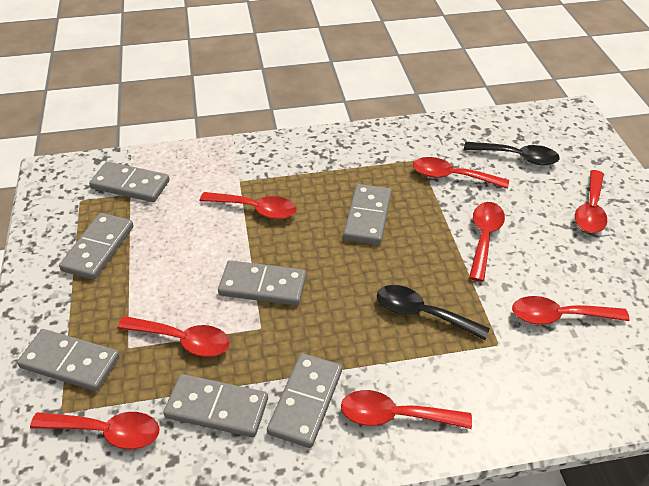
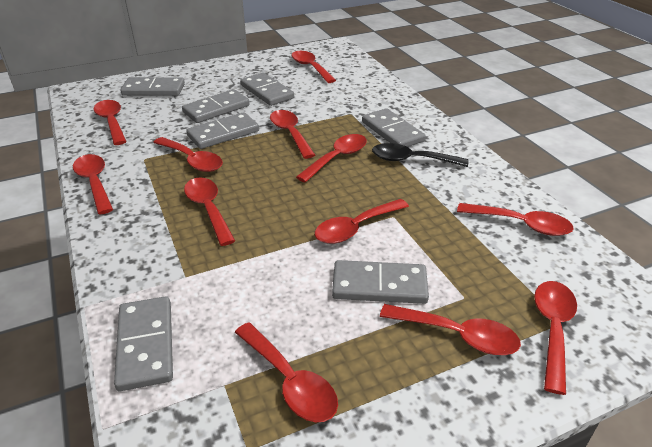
black spoon: 2 -> 1
red spoon: 8 -> 12

